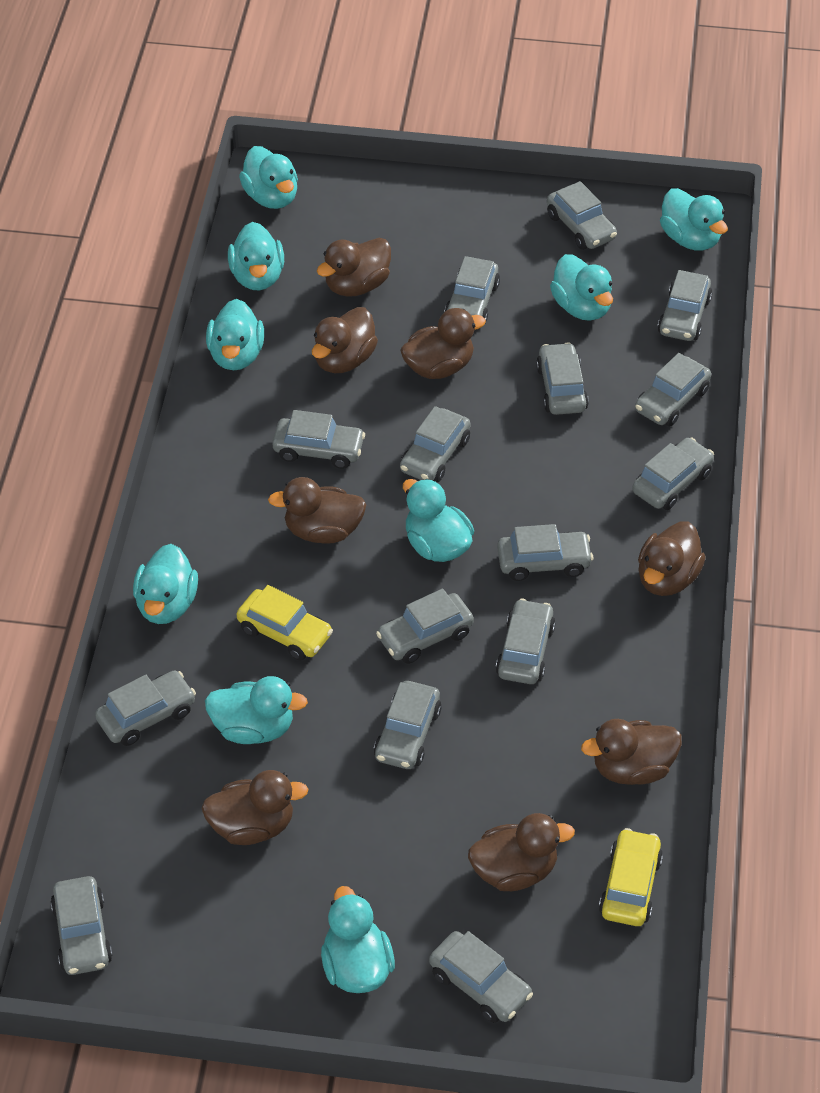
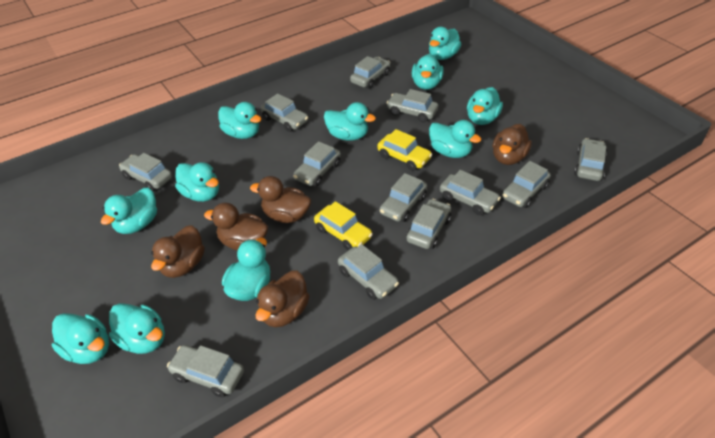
brown duck: 8 -> 5
grey car: 15 -> 12
turquoise duck: 9 -> 11

